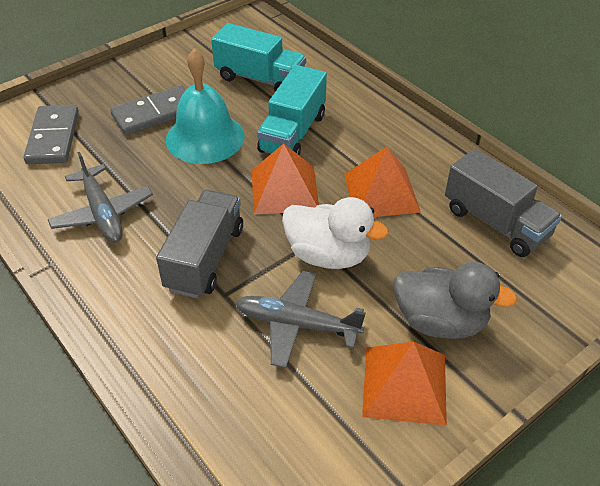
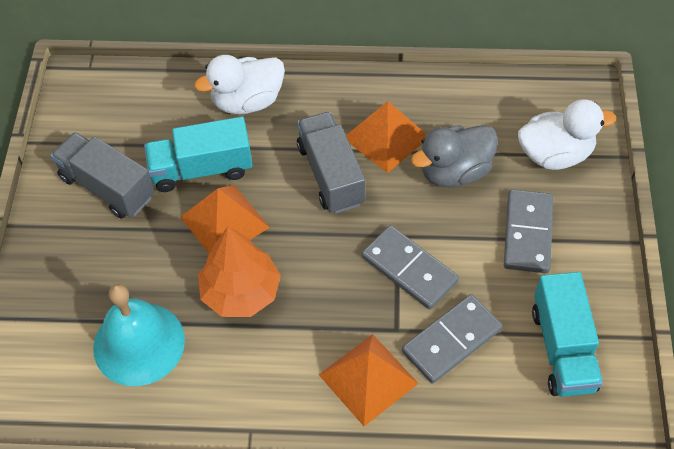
grey domino: 2 -> 3
grey plane: 2 -> 0
orange tree: 0 -> 1
white duck: 1 -> 2

